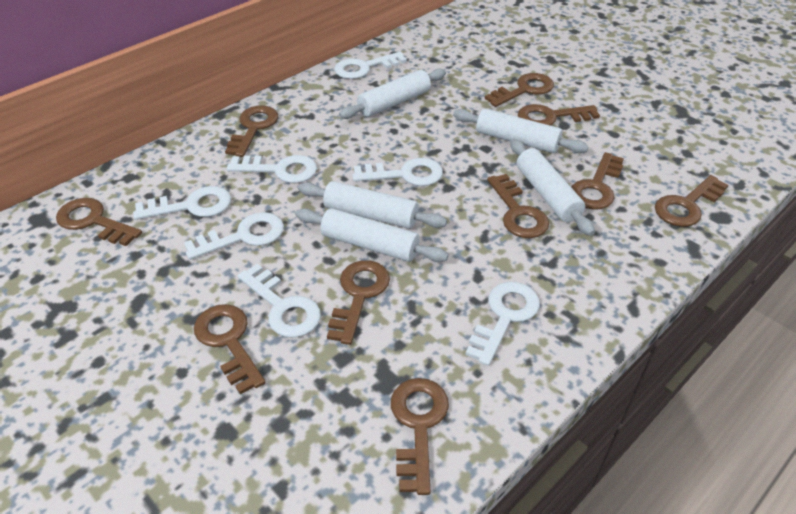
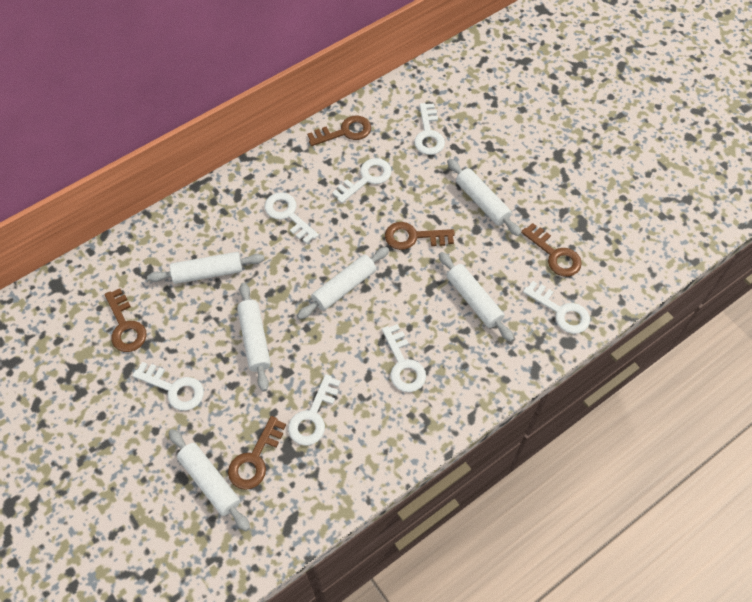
brown key: 10 -> 5
white rolling pin: 5 -> 6

